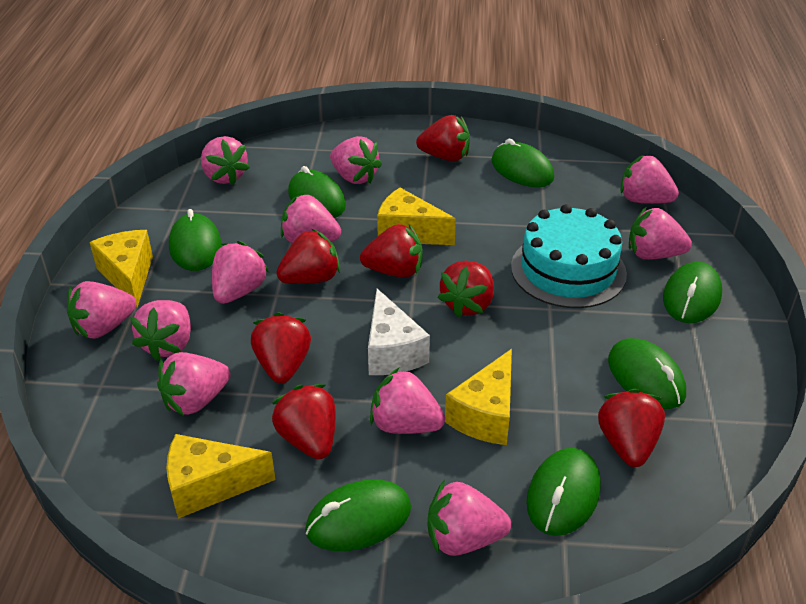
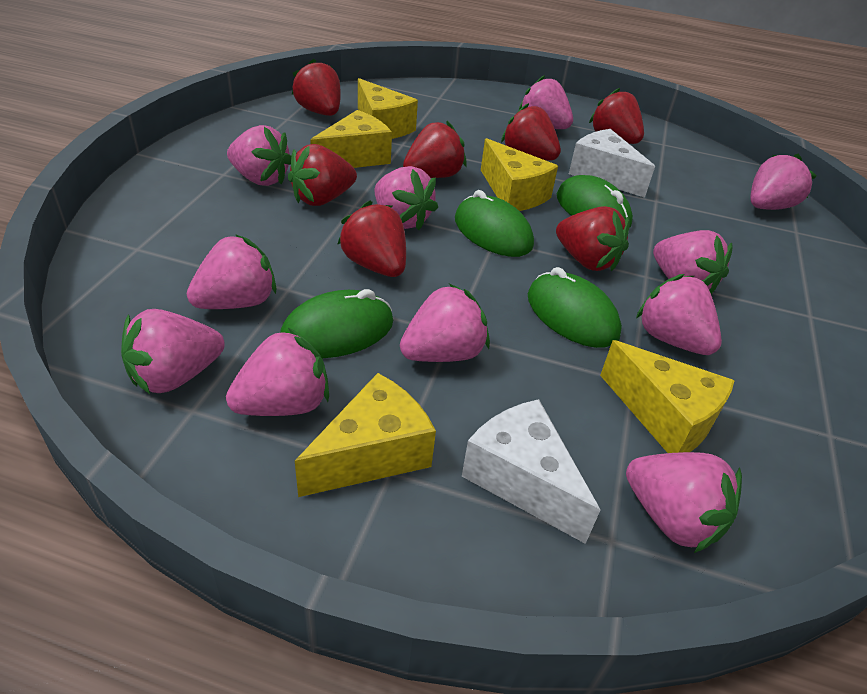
green mouse: 7 -> 4
turquoise cake: 1 -> 0
white cheese: 1 -> 2
yellow cheese: 4 -> 5

